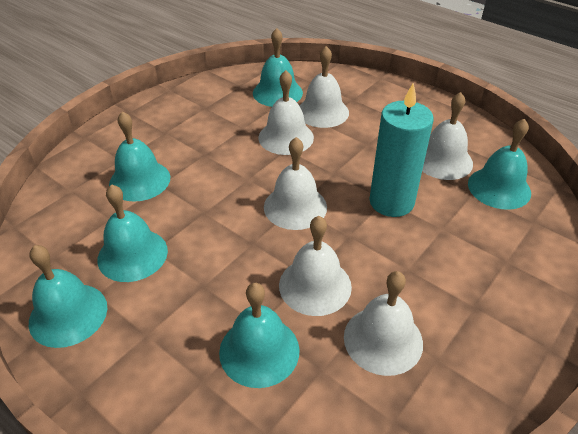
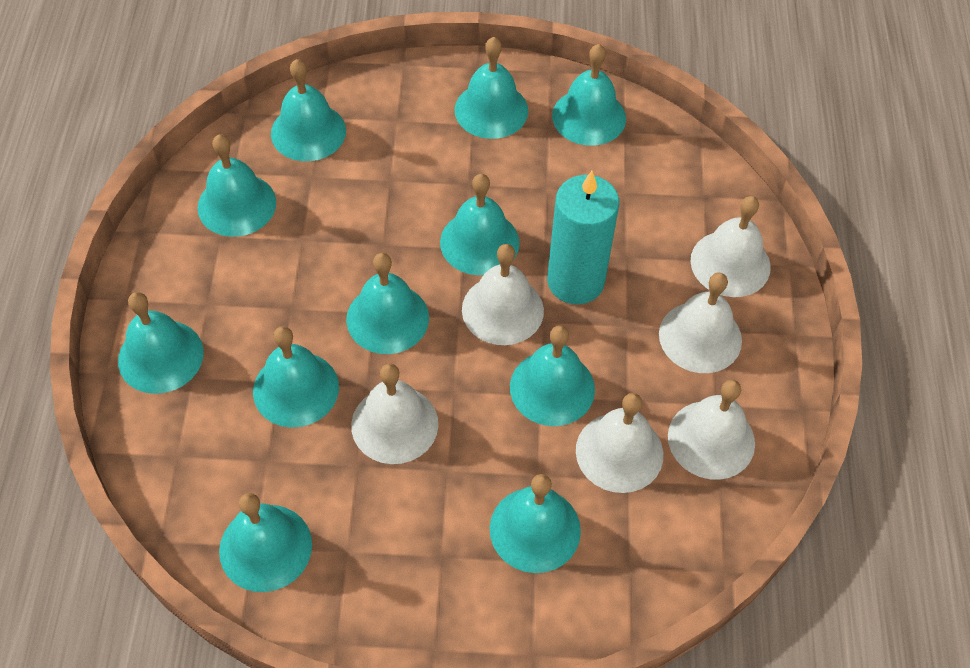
turquoise bell: 6 -> 11

